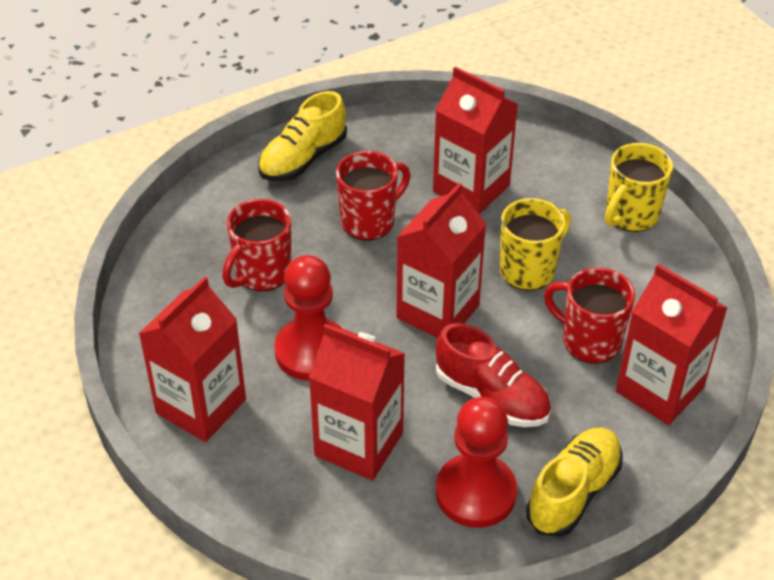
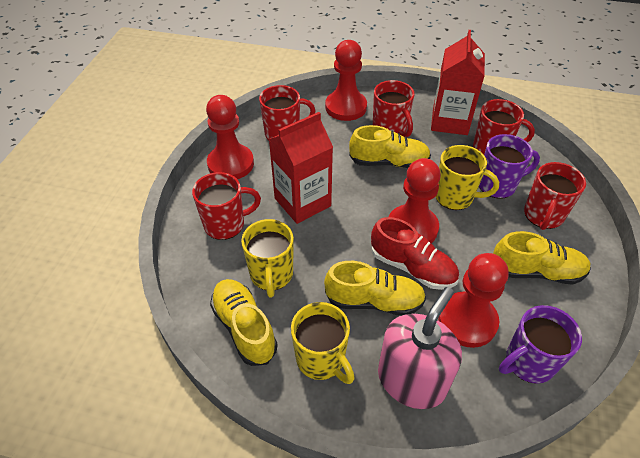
pink soap dispenser: 0 -> 1
purple mug: 0 -> 2
red carton: 5 -> 2
red mug: 3 -> 5
red pawn: 2 -> 4
yellow mug: 2 -> 3
yellow shoe: 2 -> 4

